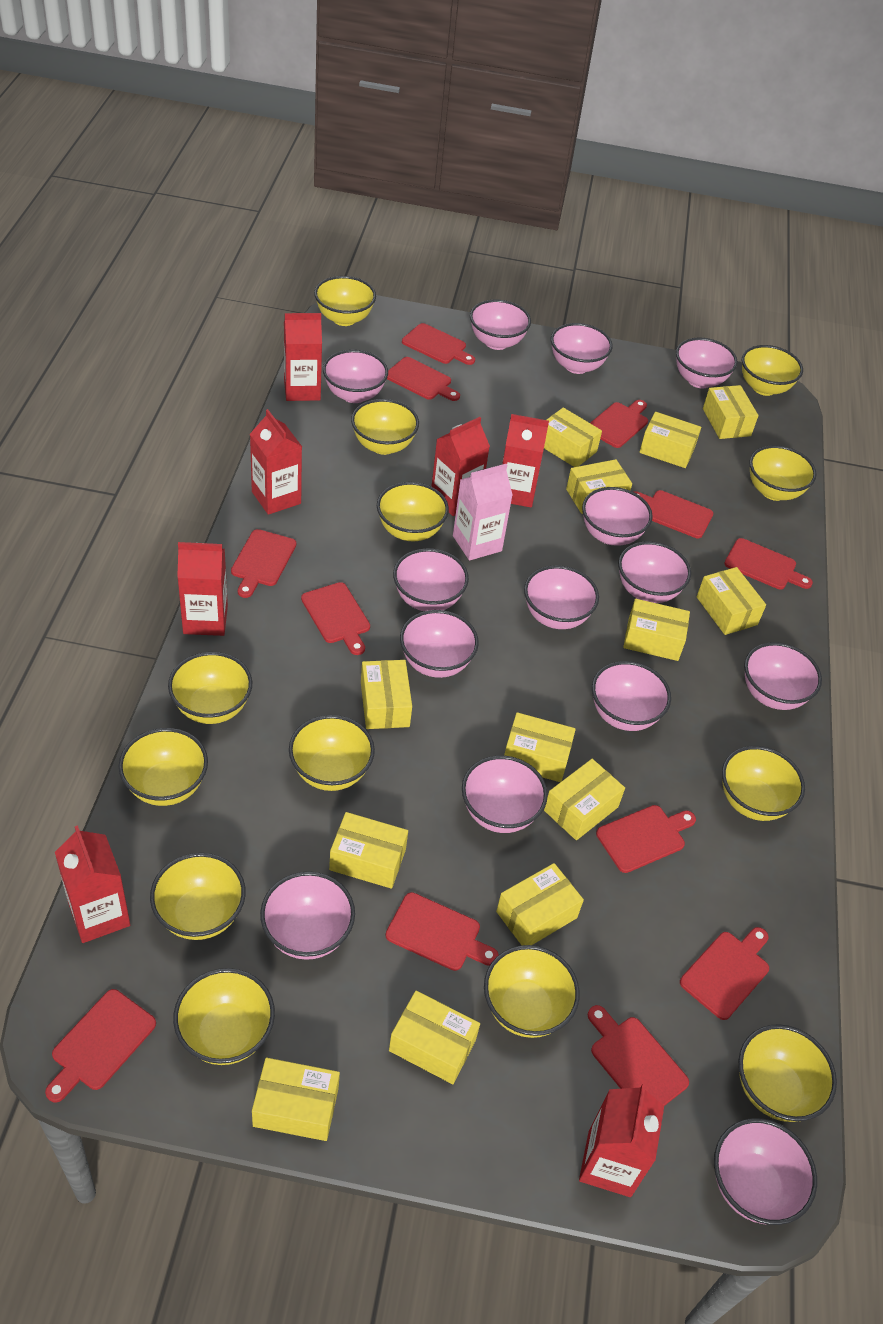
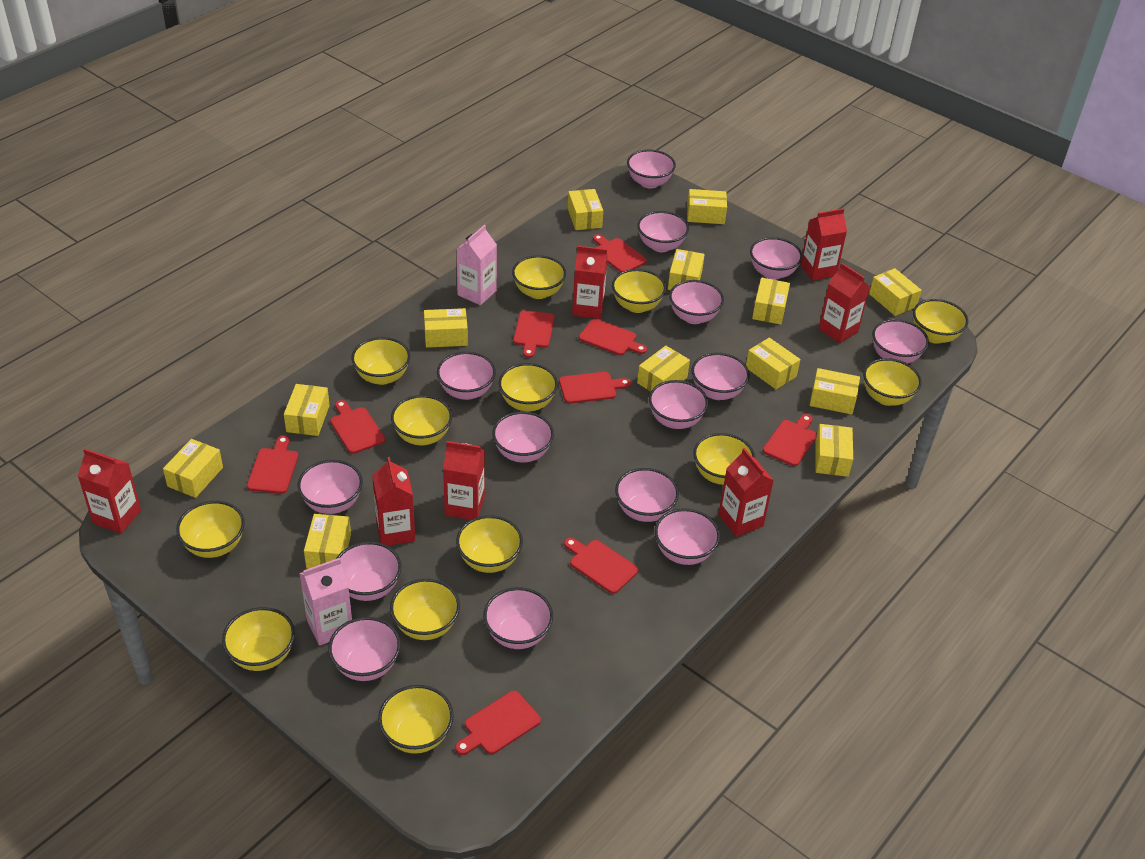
pink bowl: 14 -> 15
pink carton: 1 -> 2
red cutting board: 12 -> 9

